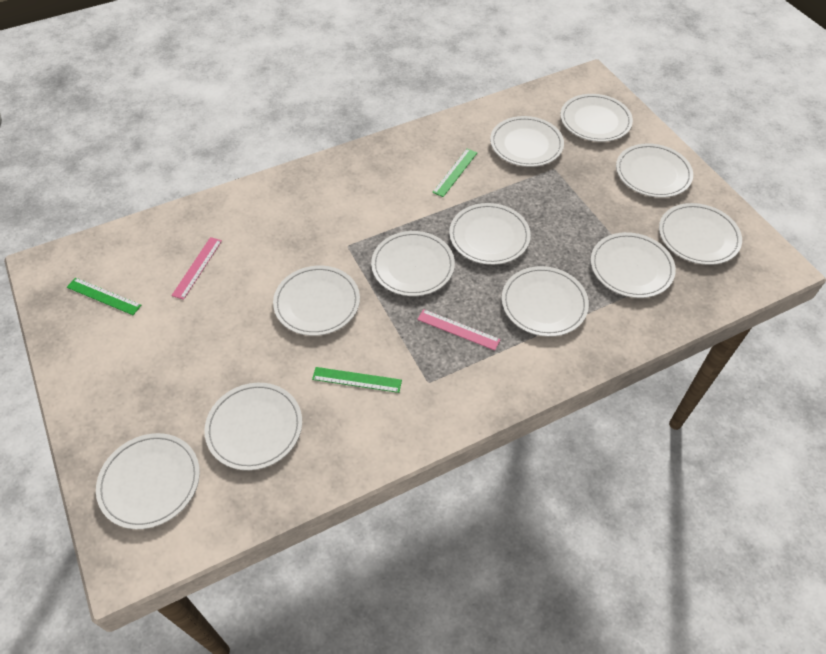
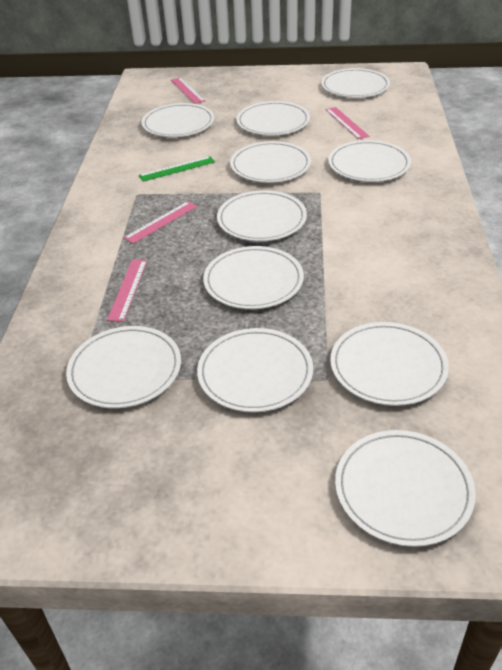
green ruler: 3 -> 1
pink ruler: 2 -> 4

